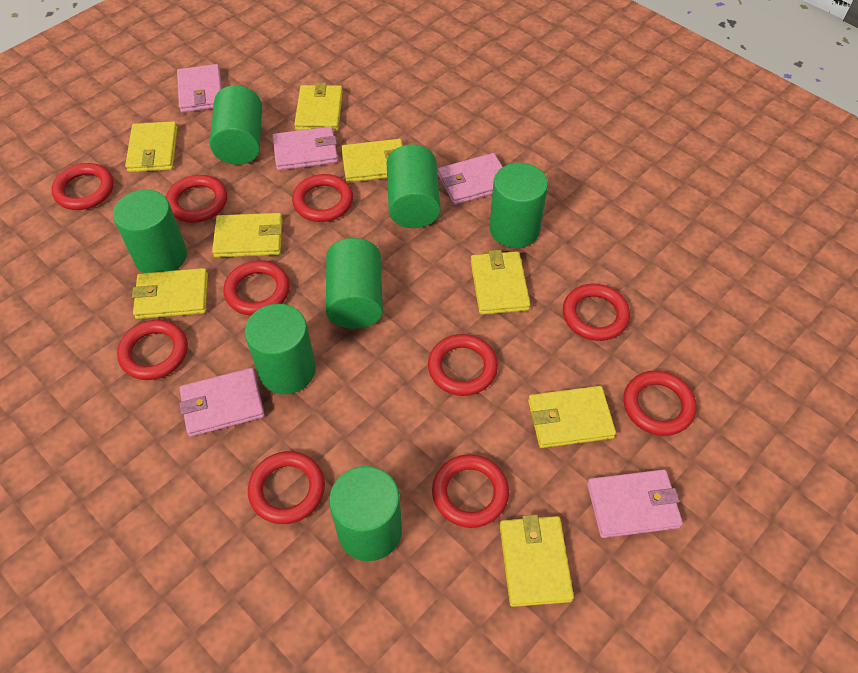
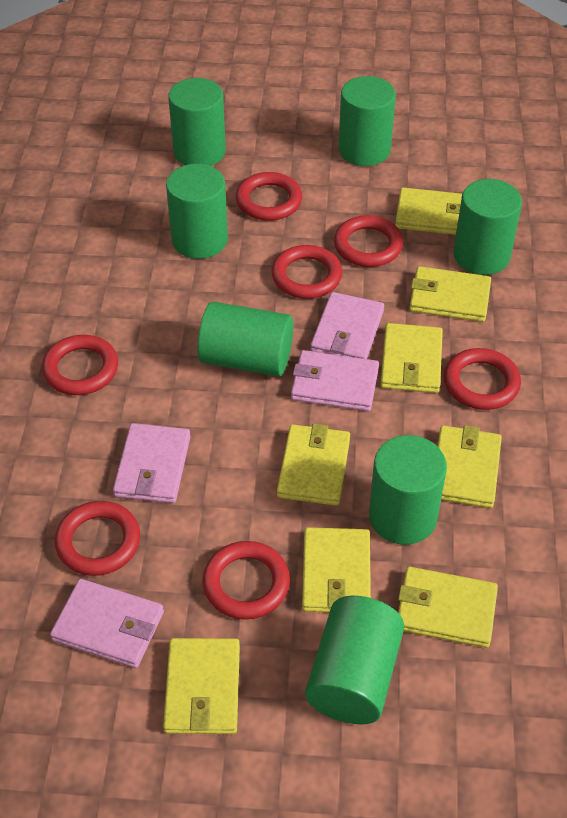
pink wallet: 5 -> 4
red ring: 10 -> 7

